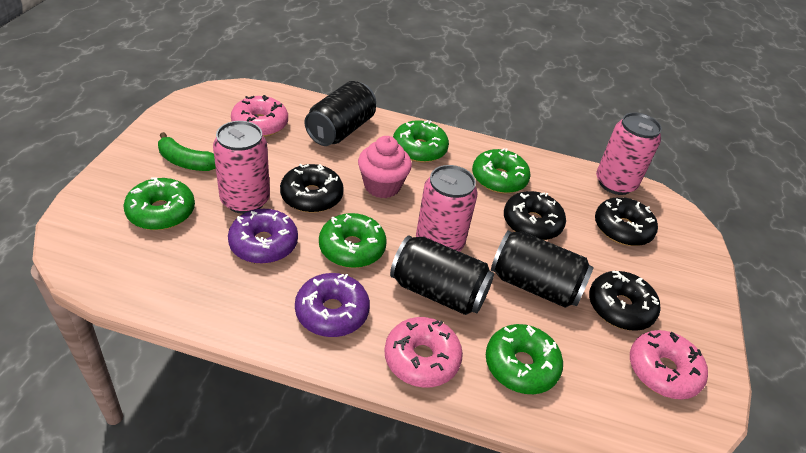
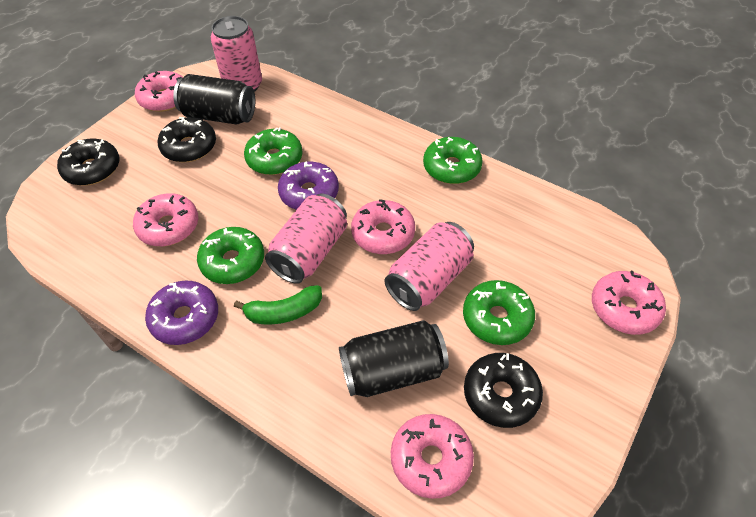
black can: 3 -> 2
black donut: 4 -> 3
green donut: 5 -> 4
pink cupcake: 1 -> 0
pink donut: 3 -> 5

